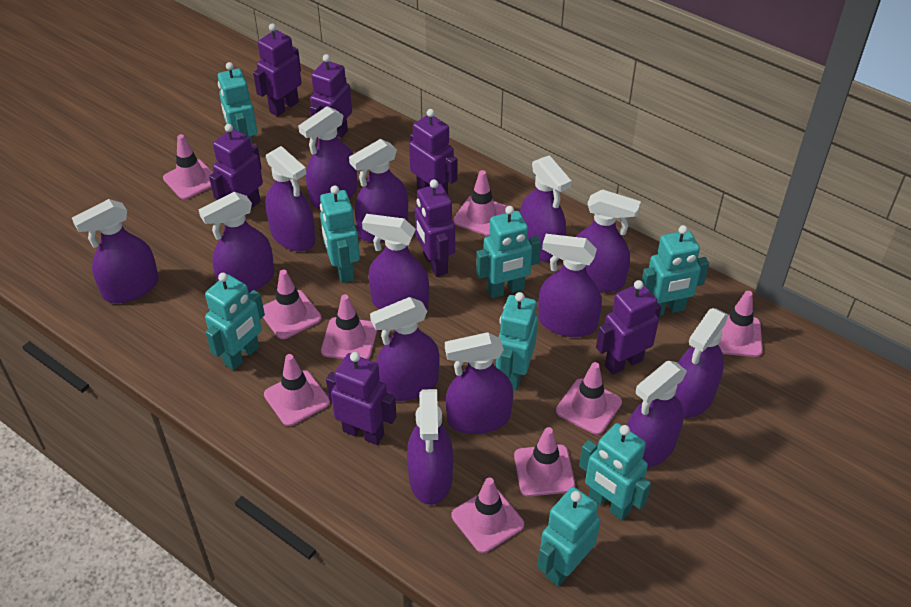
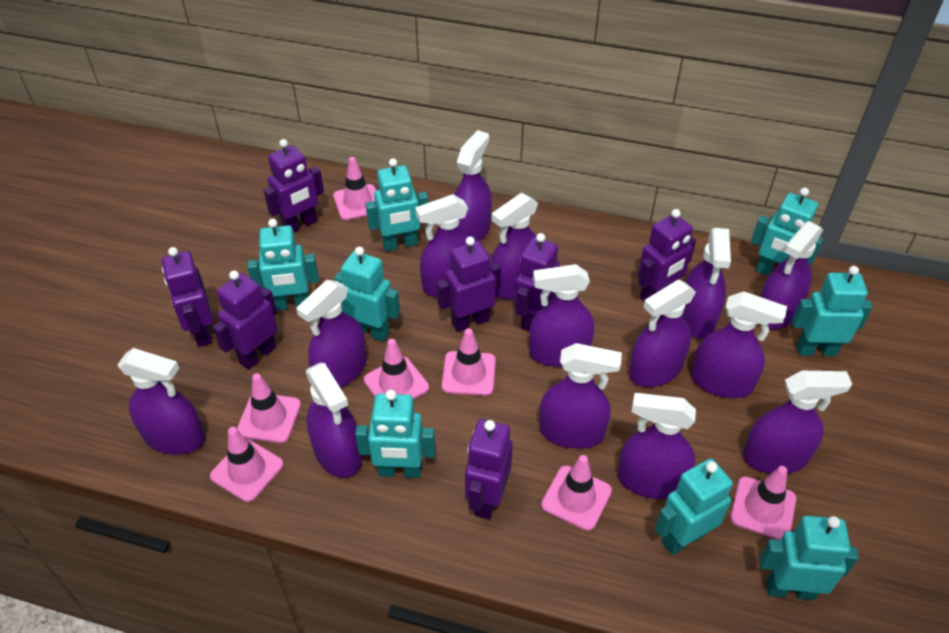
pink traffic cone: 9 -> 7

